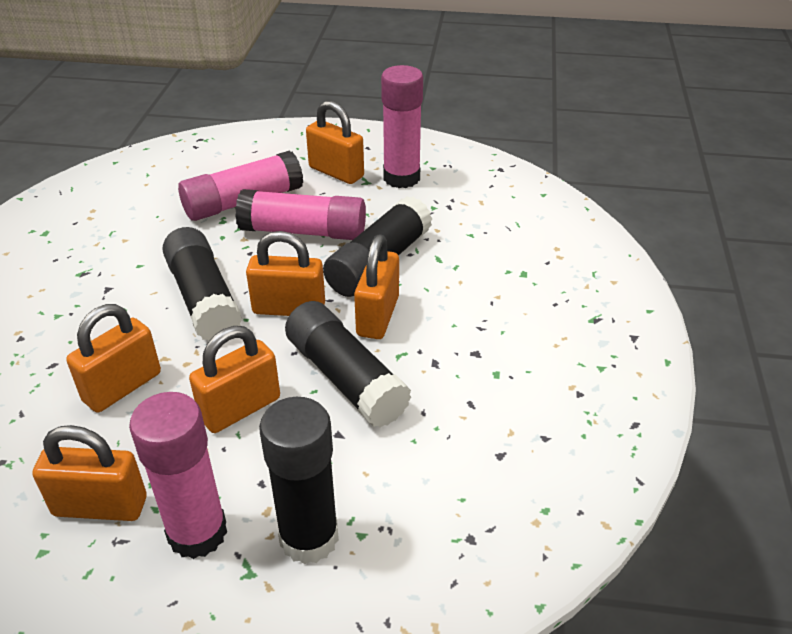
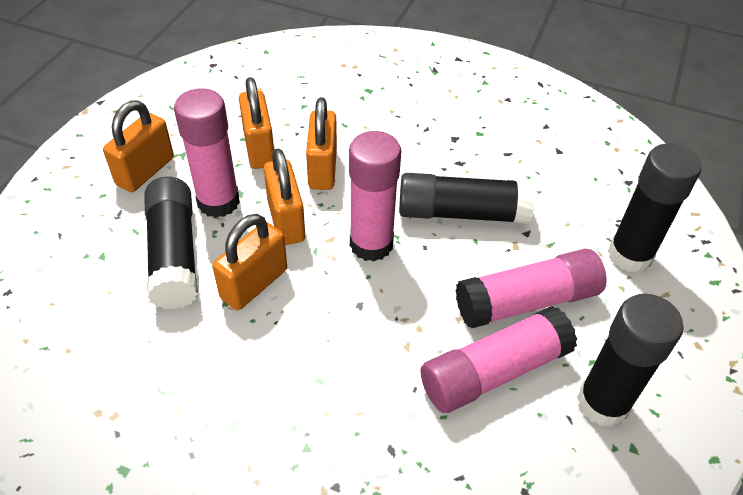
orange padlock: 6 -> 5

